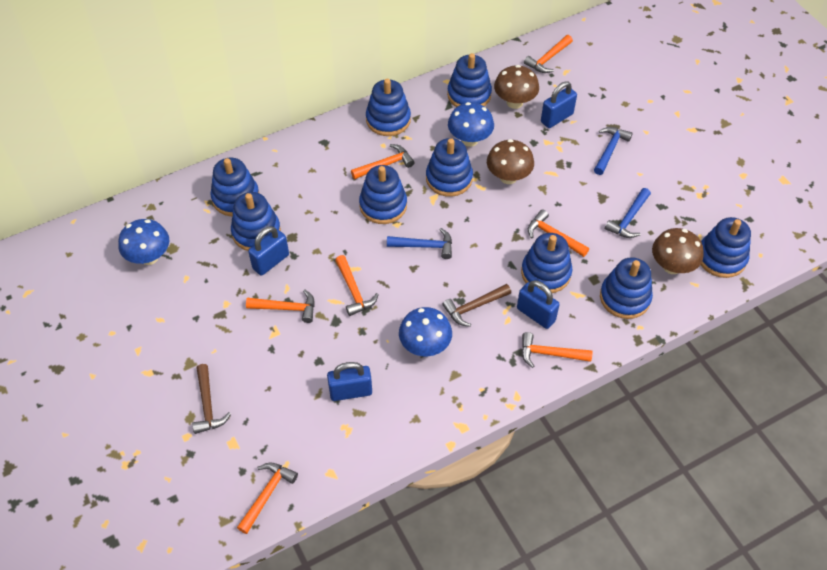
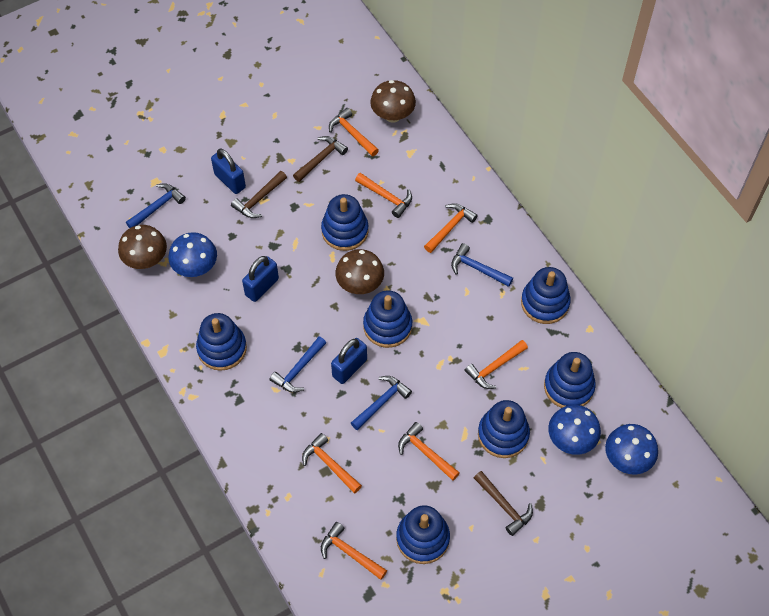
blue hammer: 3 -> 4
blue padlock: 4 -> 3
blue stacking toy: 9 -> 7
brown hammer: 2 -> 3

